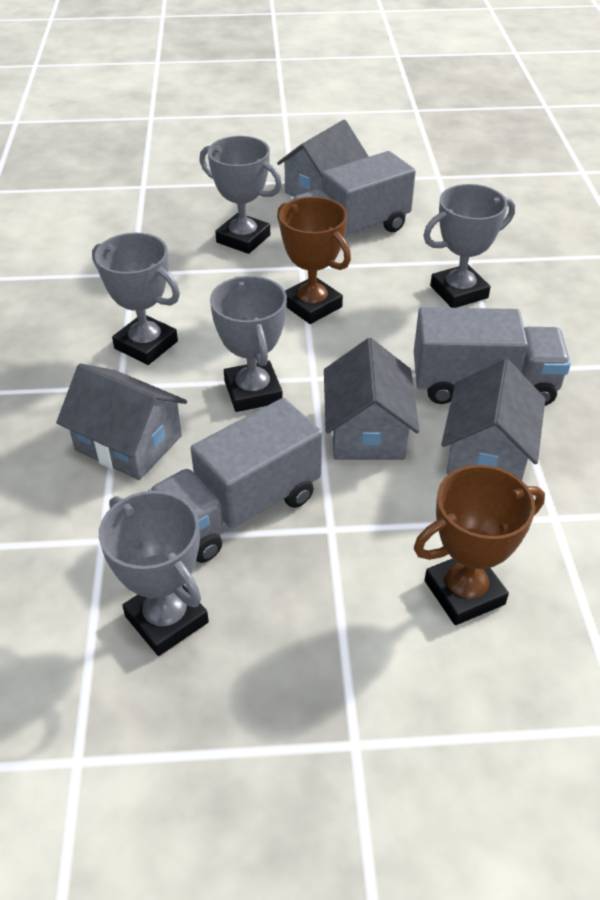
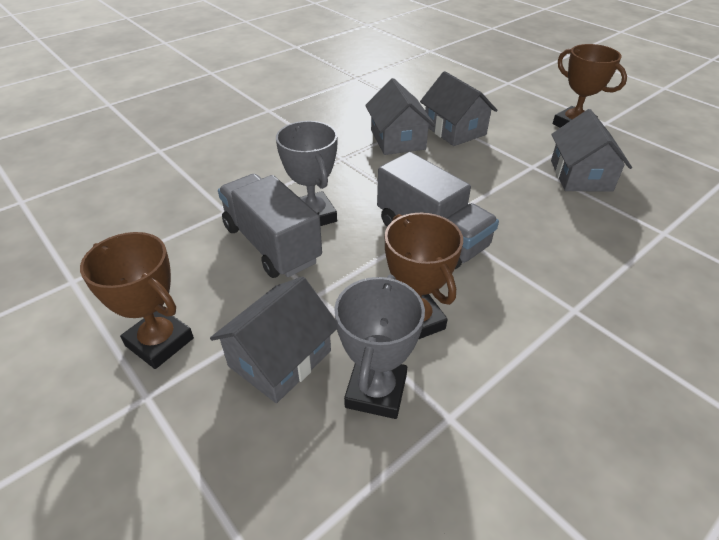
brown trophy: 2 -> 3
grey trophy: 5 -> 2
grey truck: 3 -> 2

